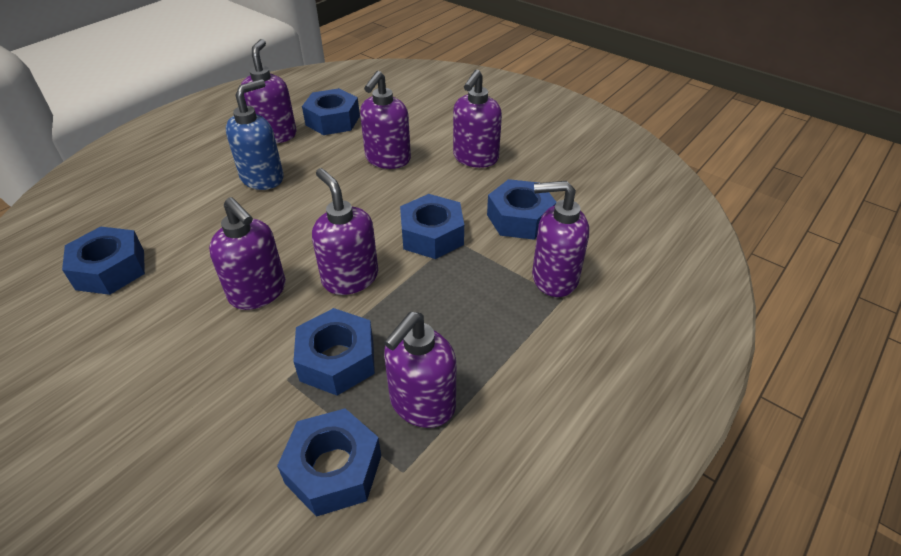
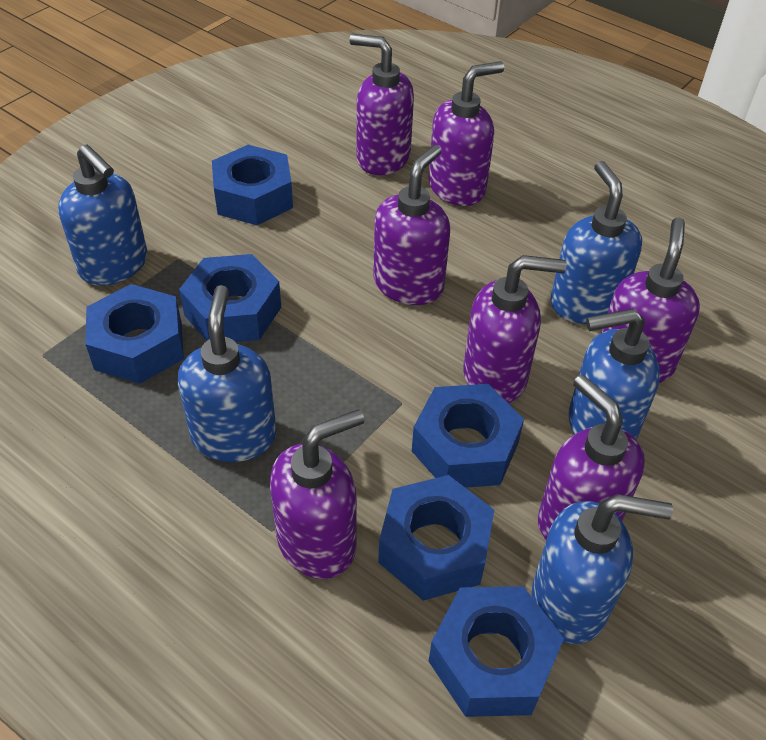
blue soap dispenser: 1 -> 5

